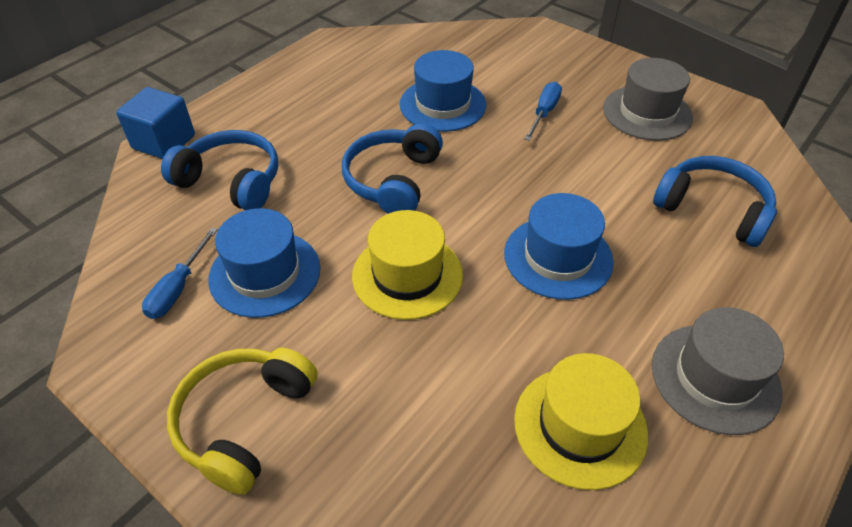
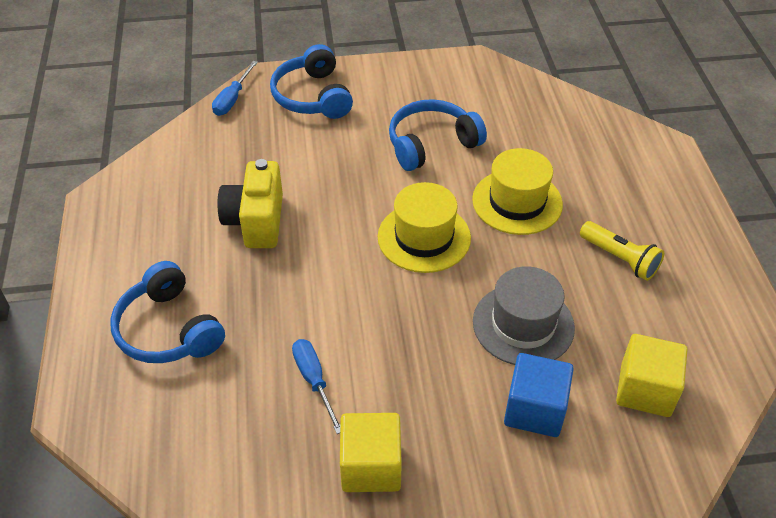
blue hat: 3 -> 0
grey hat: 2 -> 1
yellow camera: 0 -> 1
yellow cube: 0 -> 2
yellow flashlight: 0 -> 1
yellow headphones: 1 -> 0

